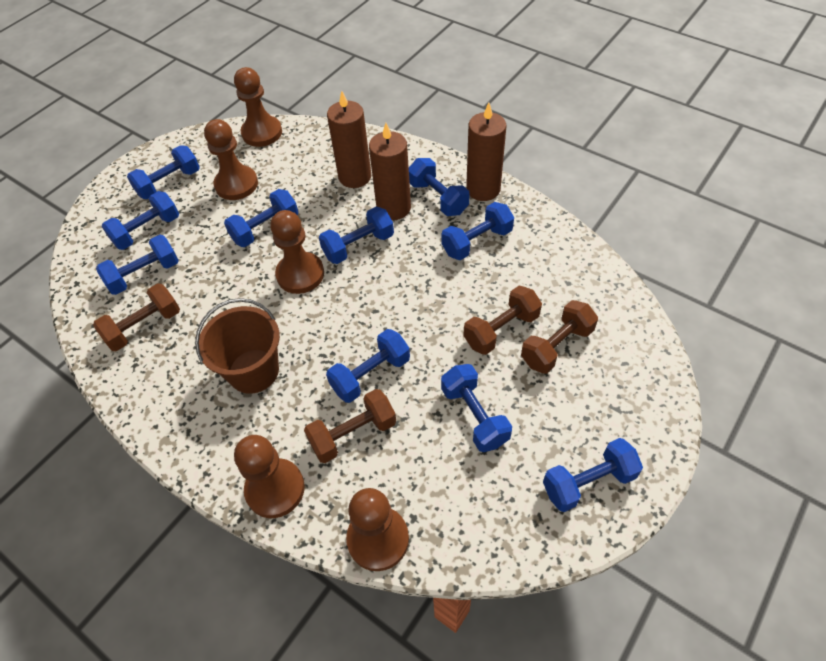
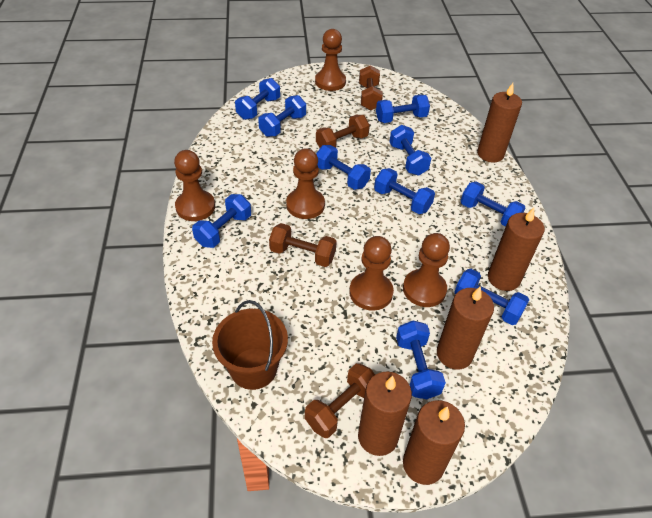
brown candle: 3 -> 5

